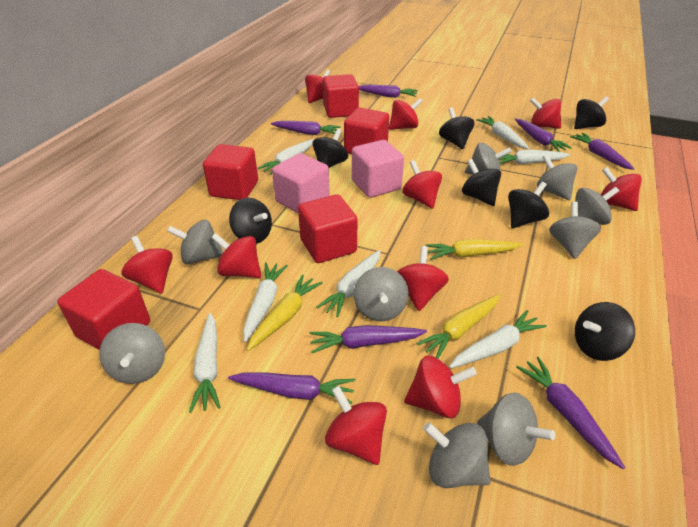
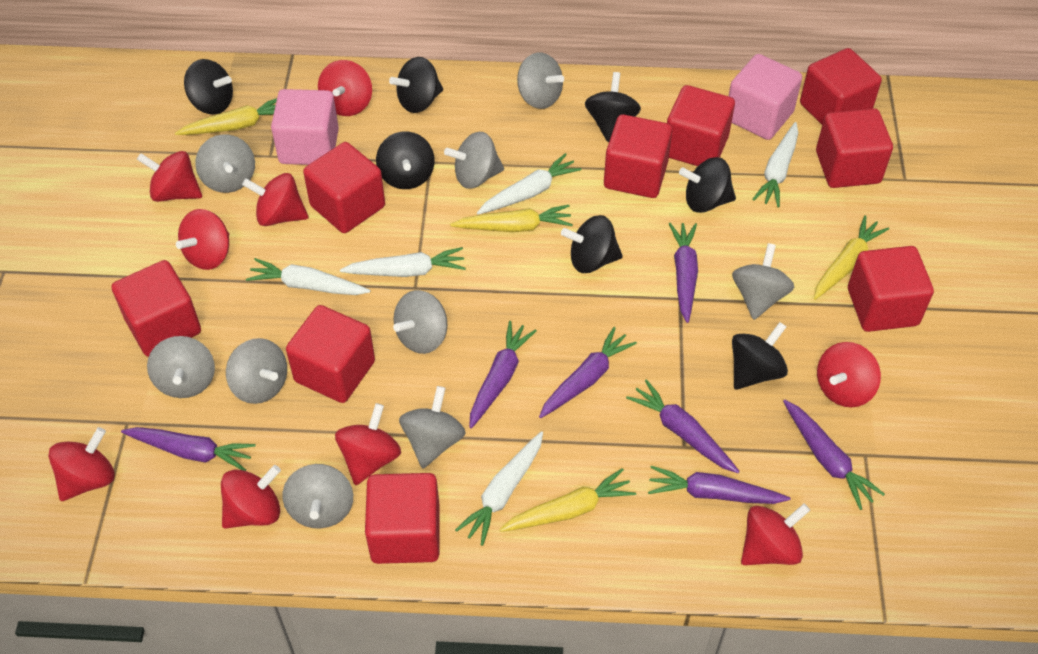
red cube: 5 -> 9
red spinning top: 10 -> 9
white carrot: 7 -> 5
yellow carrot: 3 -> 4

